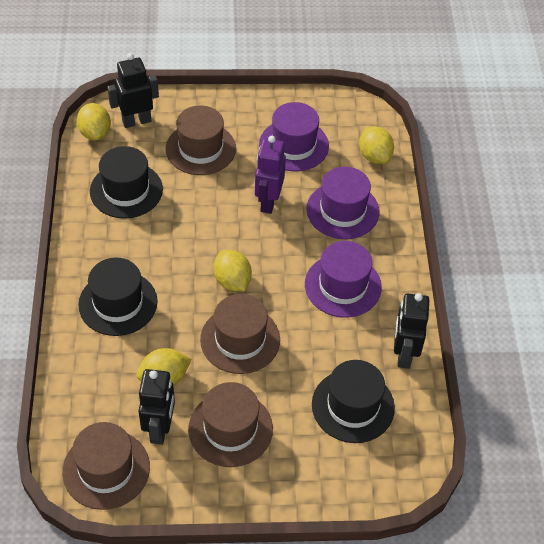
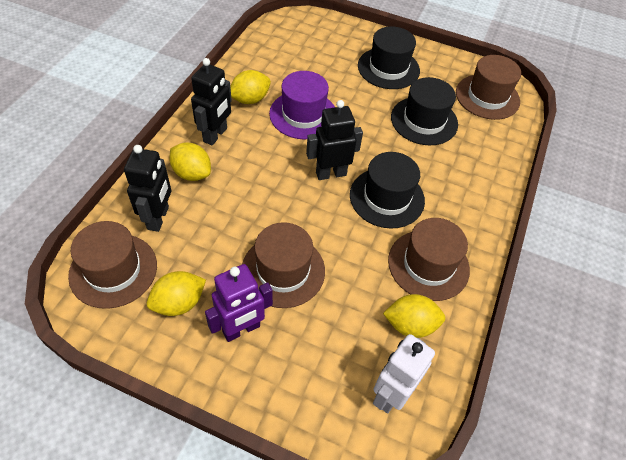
purple hat: 3 -> 1
white robot: 0 -> 1

